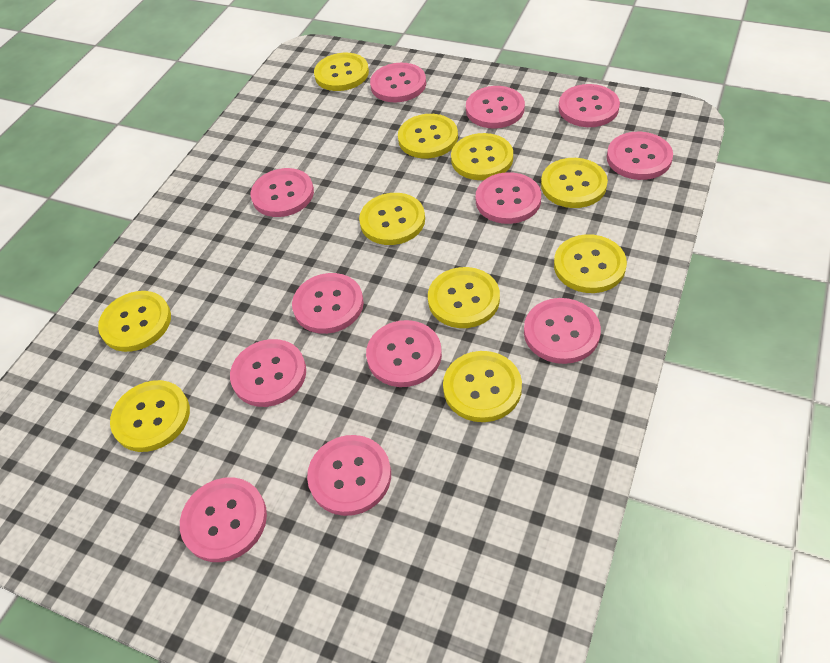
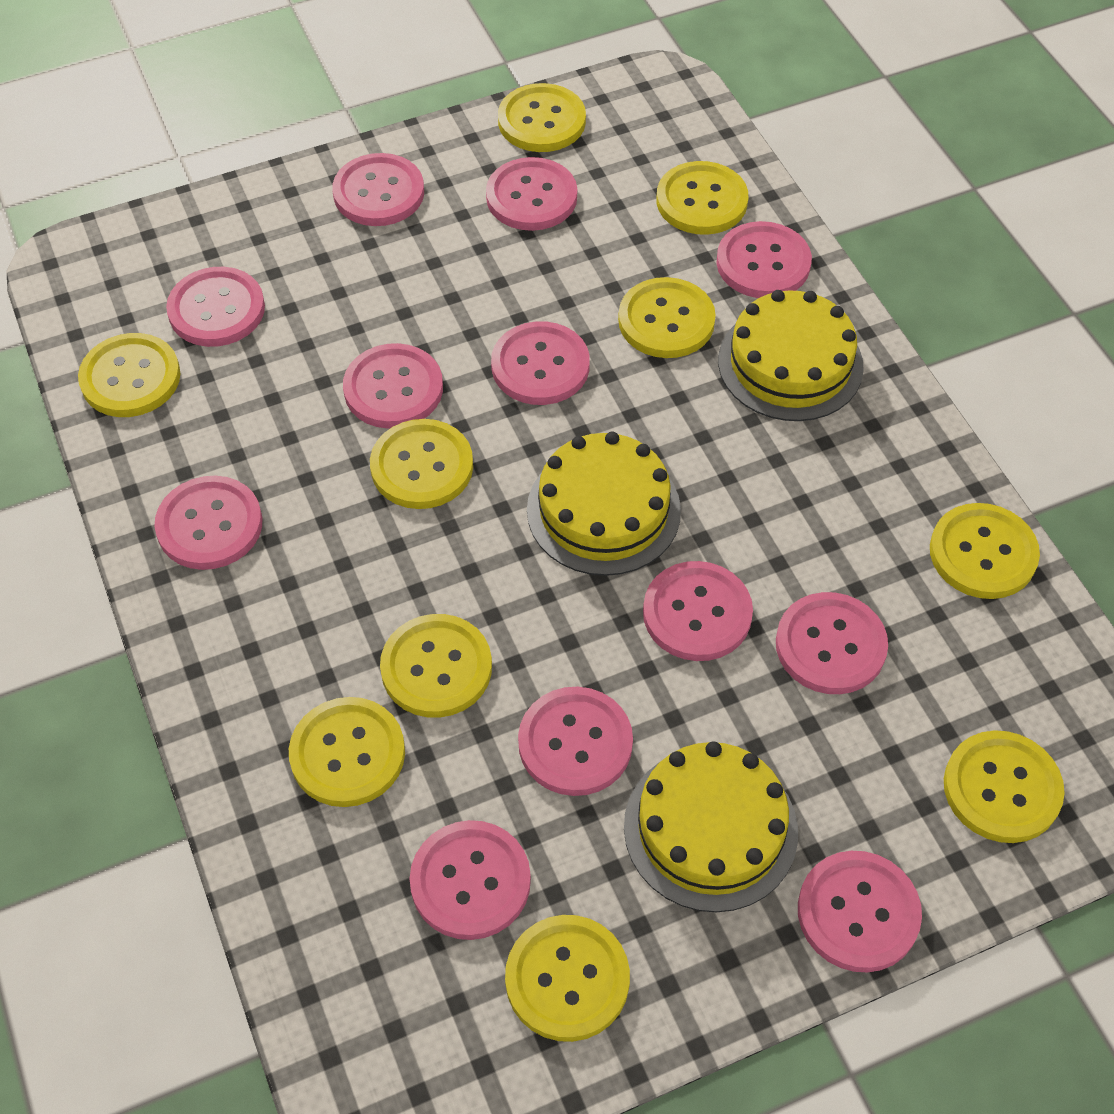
yellow cake: 0 -> 3

